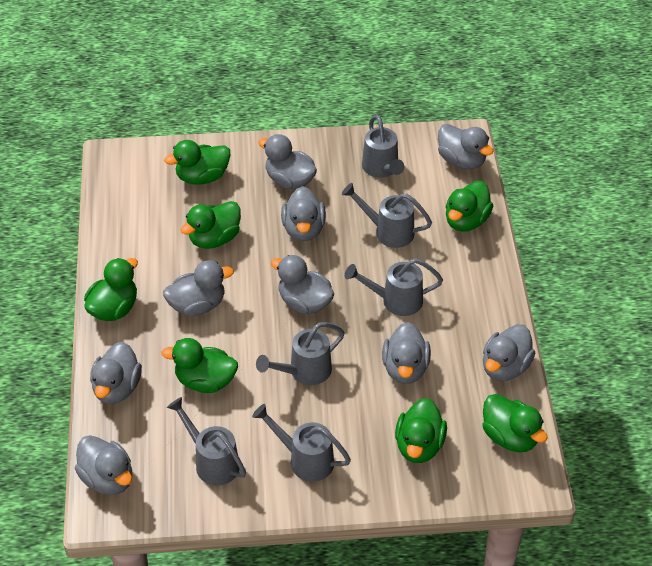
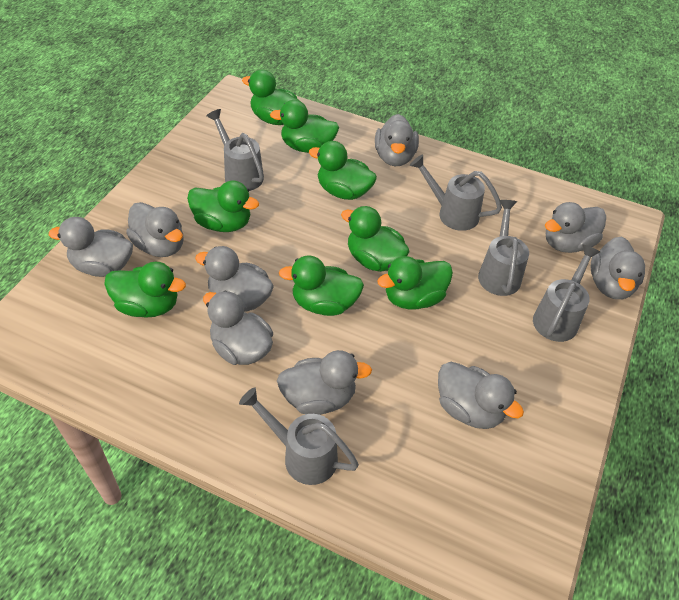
green duck: 7 -> 8
grey watering can: 6 -> 5

